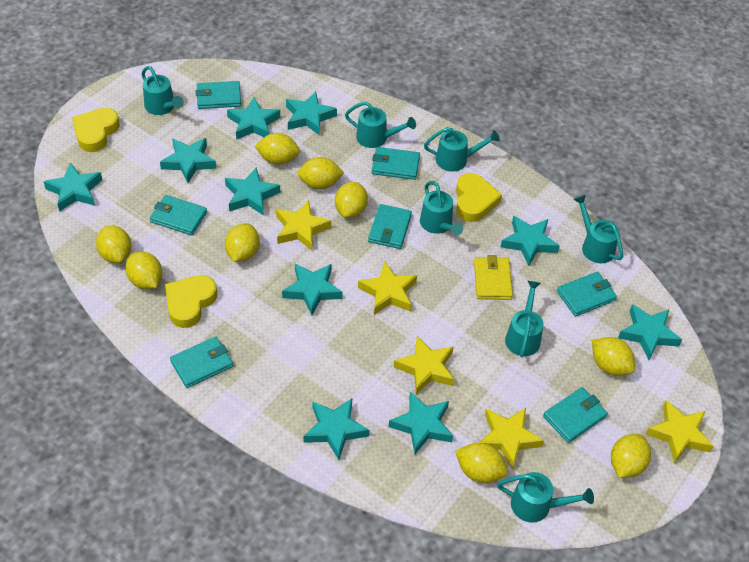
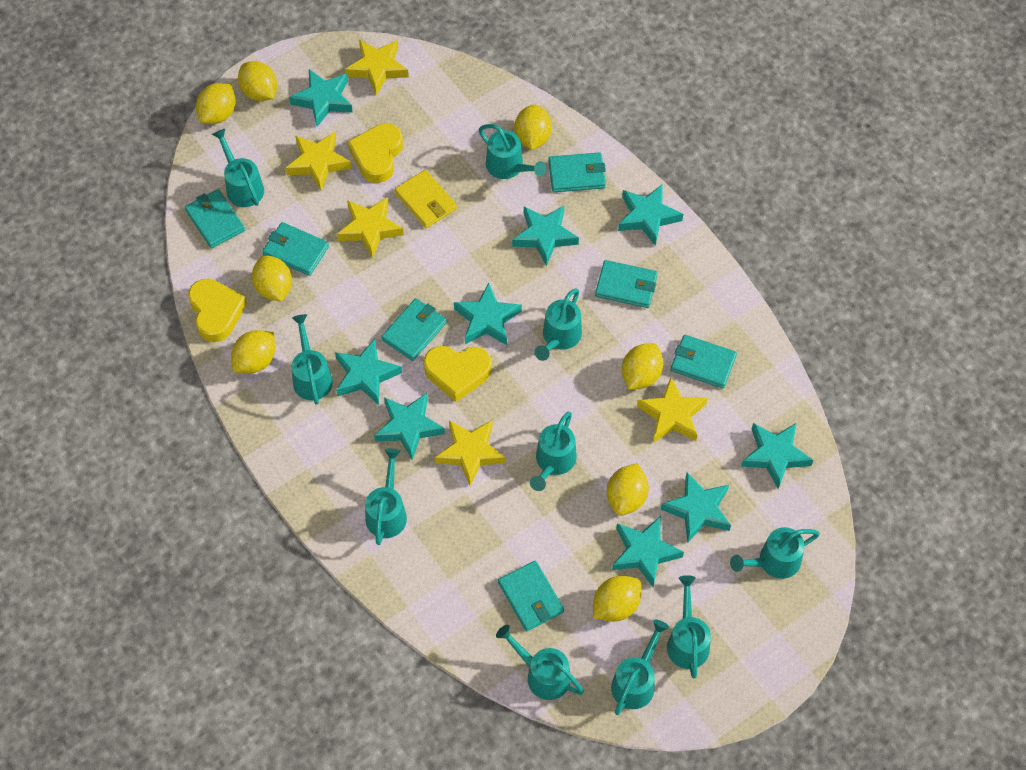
turquoise star: 10 -> 9
turquoise watering can: 7 -> 10
yellow lemon: 9 -> 8

